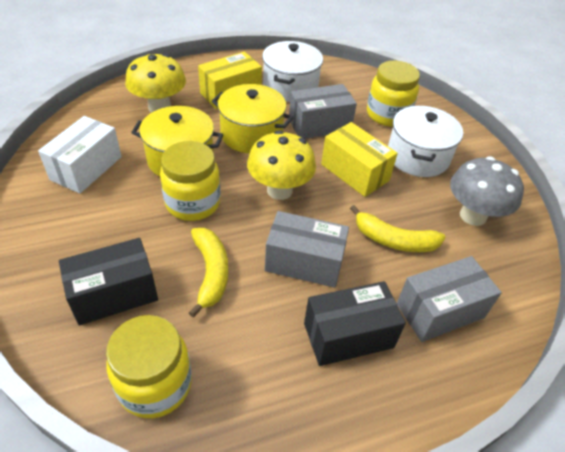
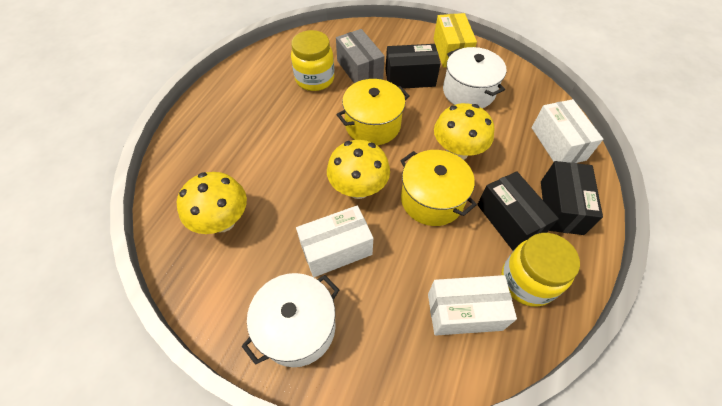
black box: 2 -> 3
grey box: 3 -> 1
grey mushroom: 1 -> 0
white box: 1 -> 3
yellow banana: 2 -> 0
yellow box: 2 -> 1
yellow jar: 3 -> 2
yellow mushroom: 2 -> 3

